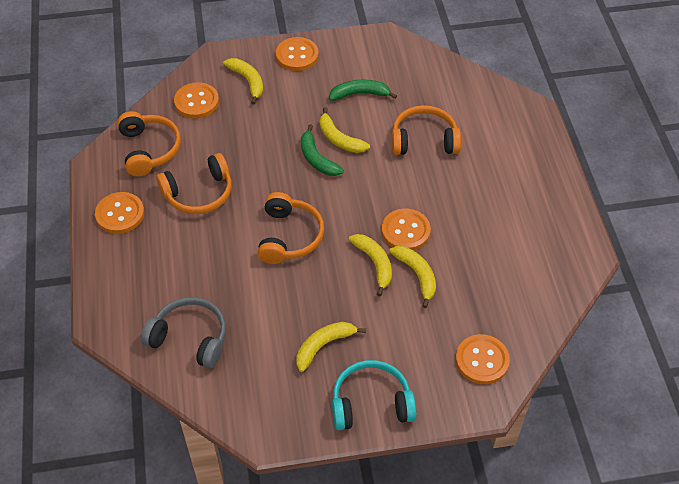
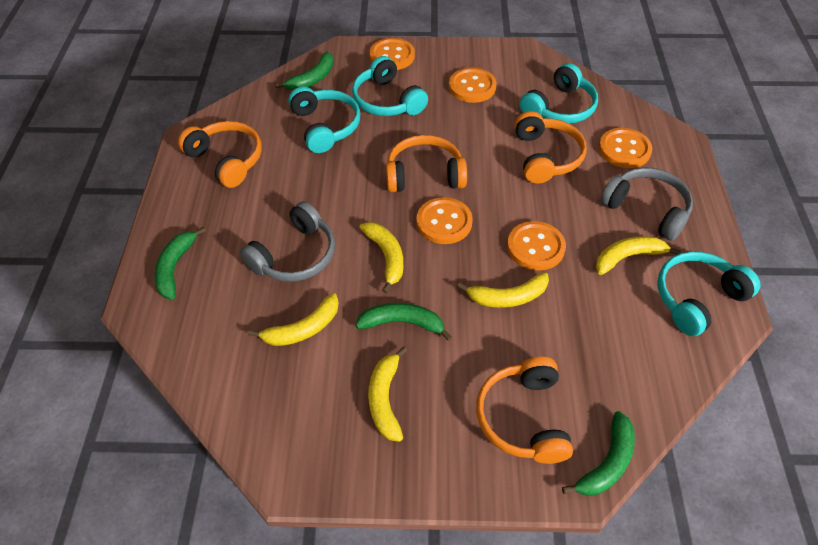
green banana: 2 -> 4
grey headphones: 1 -> 2
turquoise headphones: 1 -> 4

